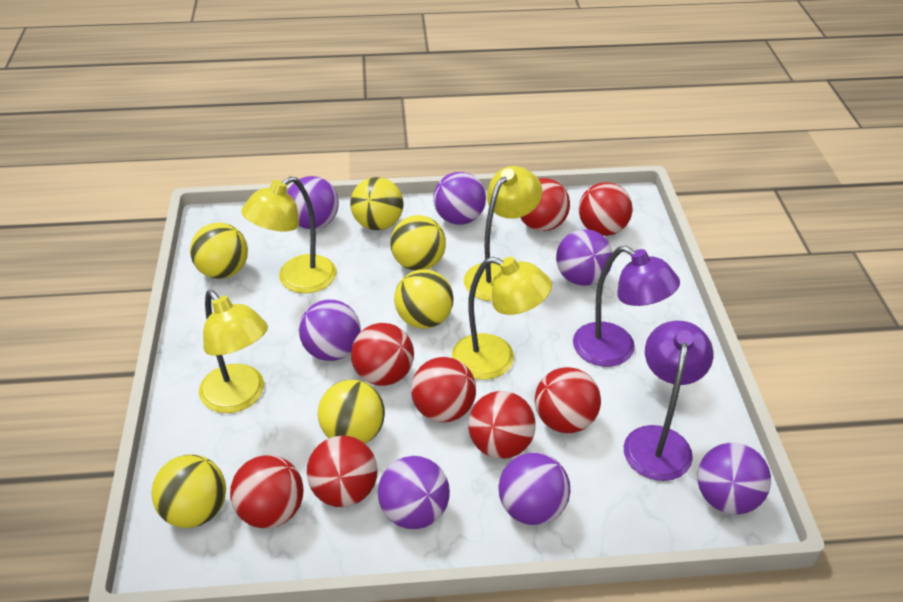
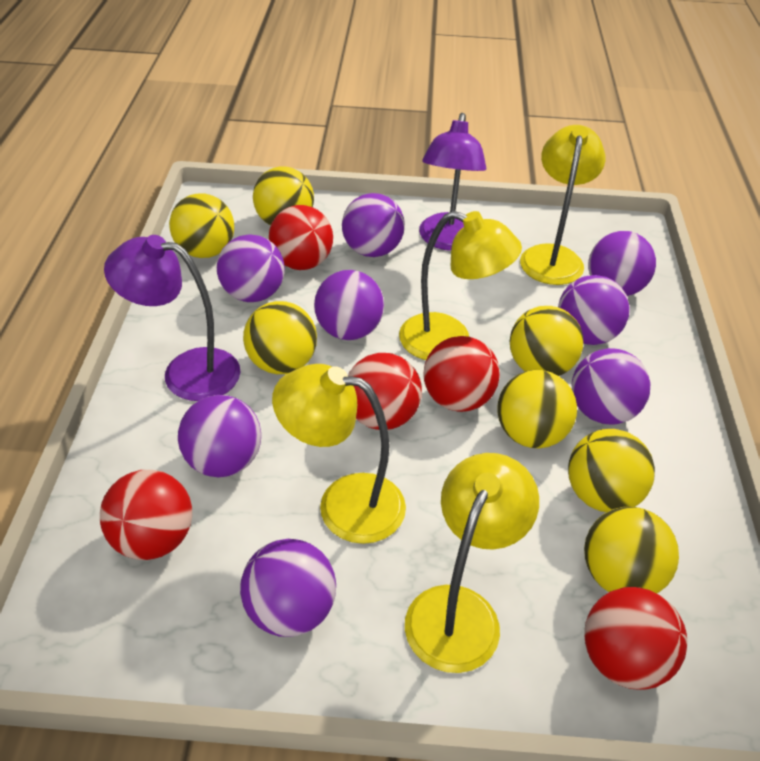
purple ball: 7 -> 8
red ball: 8 -> 5
yellow ball: 6 -> 7

